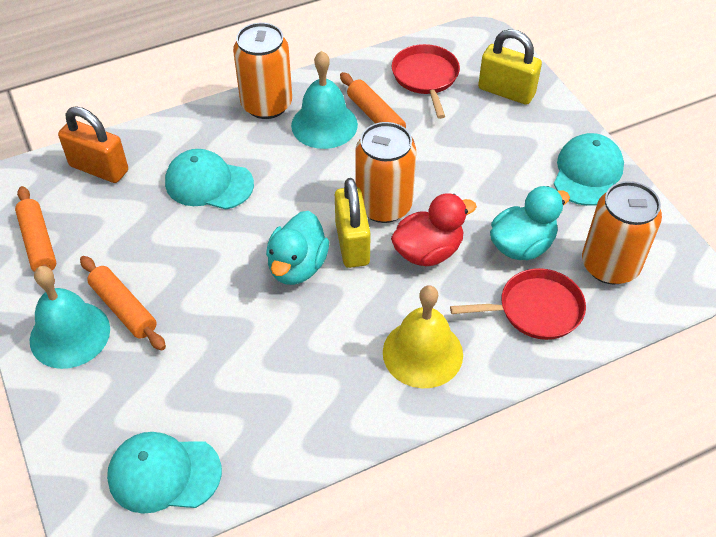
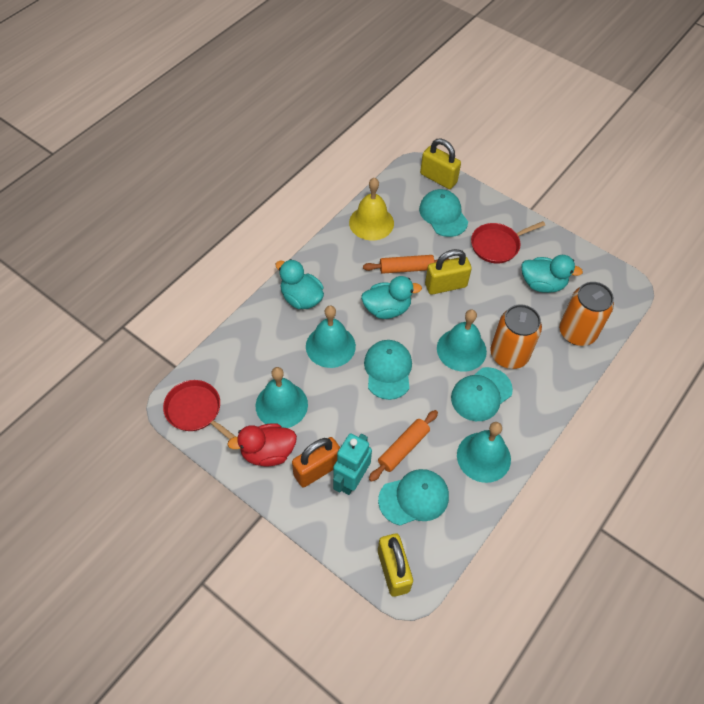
orange can: 3 -> 2
orange rolling pin: 3 -> 2
turquoise bell: 2 -> 4
turquoise cap: 3 -> 4
turquoise duck: 2 -> 3
turquoise robot: 0 -> 1
yellow padlock: 2 -> 3

